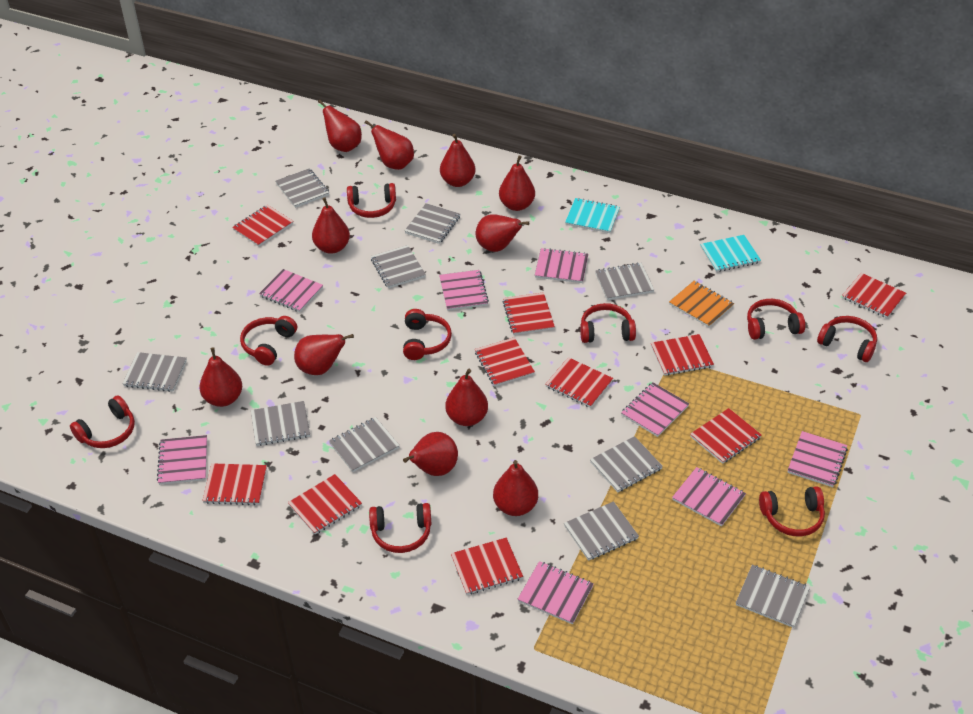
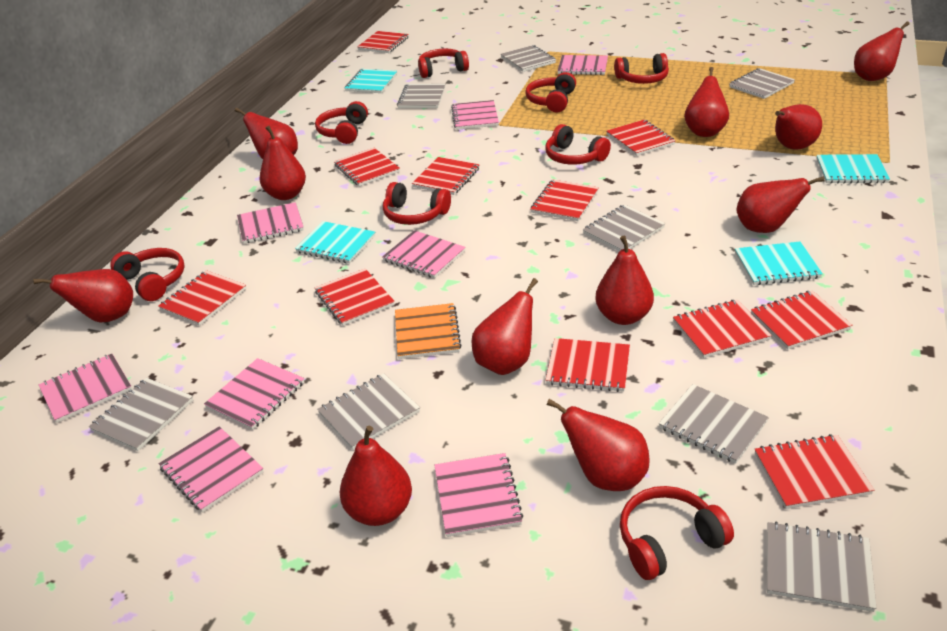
grey notebook: 10 -> 8
red headphones: 9 -> 8
red notebook: 10 -> 11
turquoise notebook: 2 -> 4

